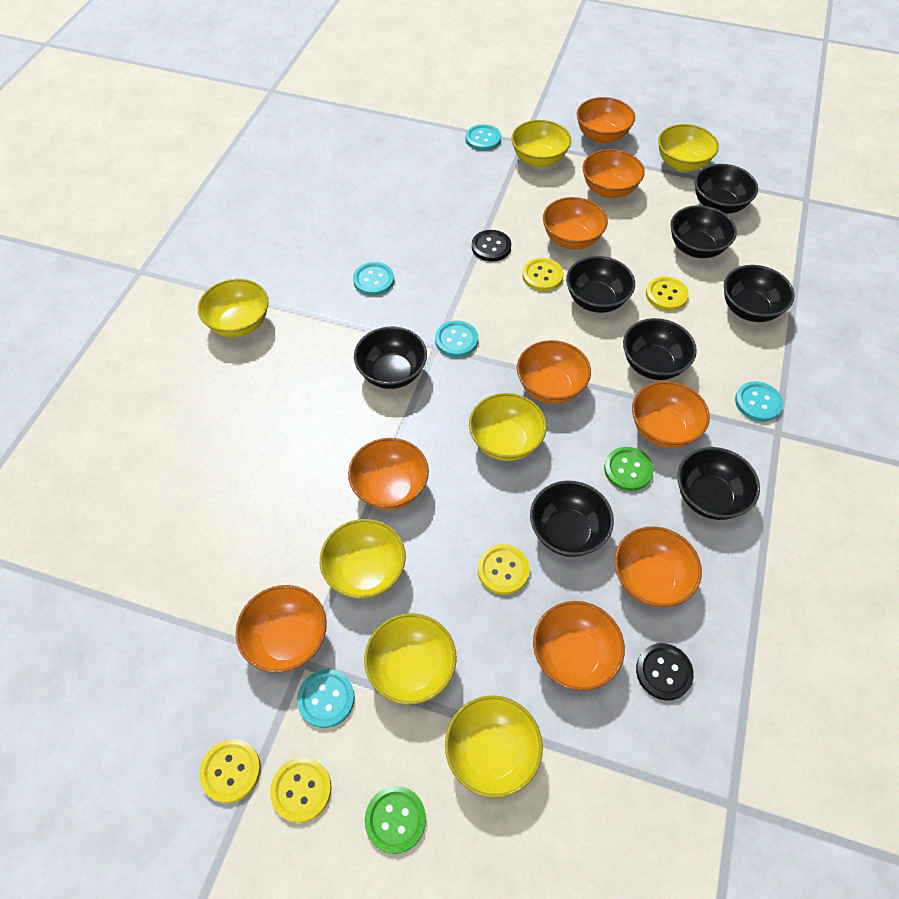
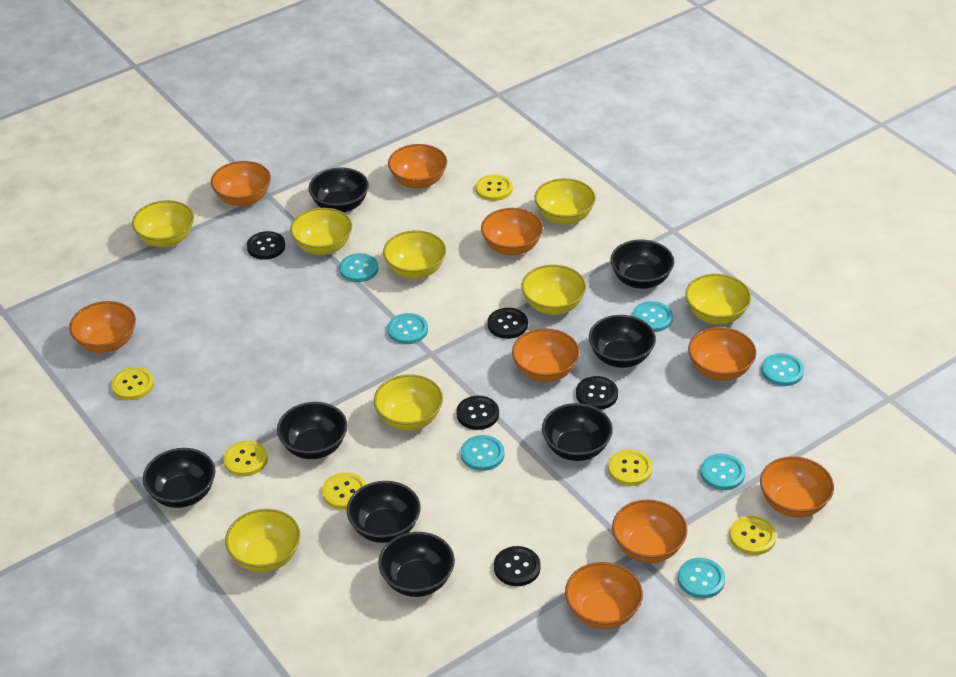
black button: 2 -> 5
green button: 2 -> 0
turquoise button: 5 -> 7
yellow bowl: 7 -> 8
yellow button: 5 -> 6

